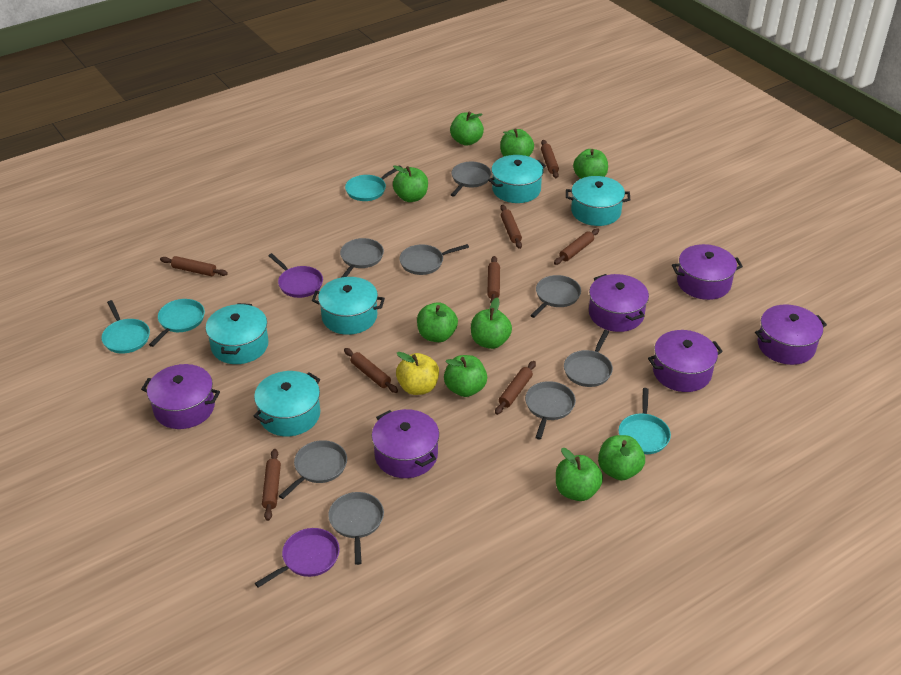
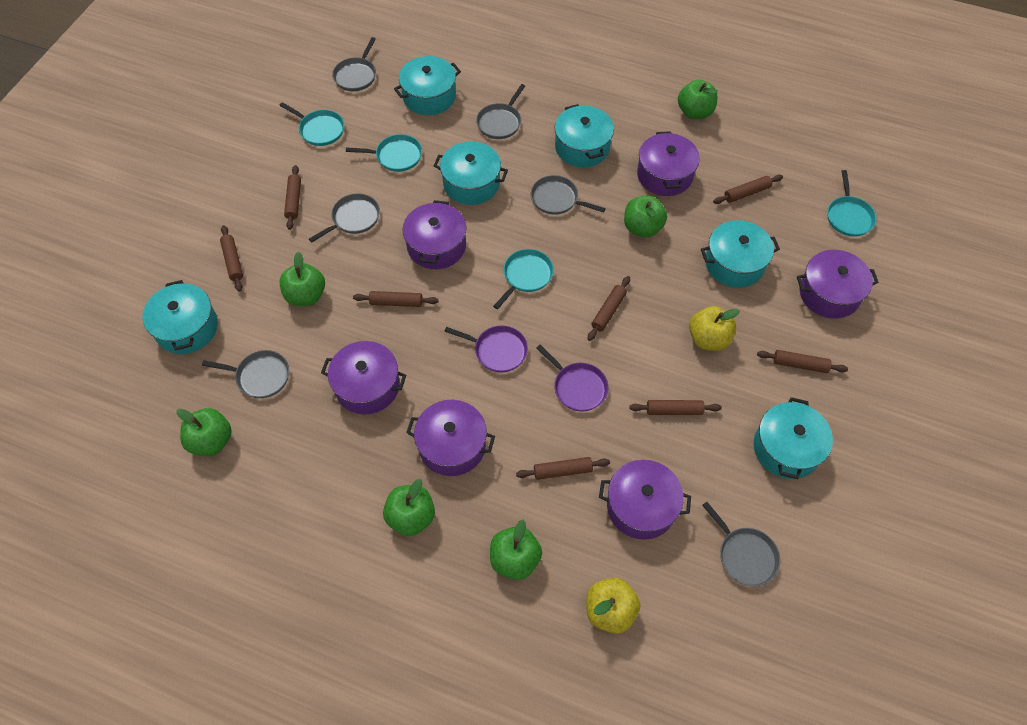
green apple: 9 -> 6
grey pan: 8 -> 6
turquoise pot: 5 -> 6
yellow apple: 1 -> 2

